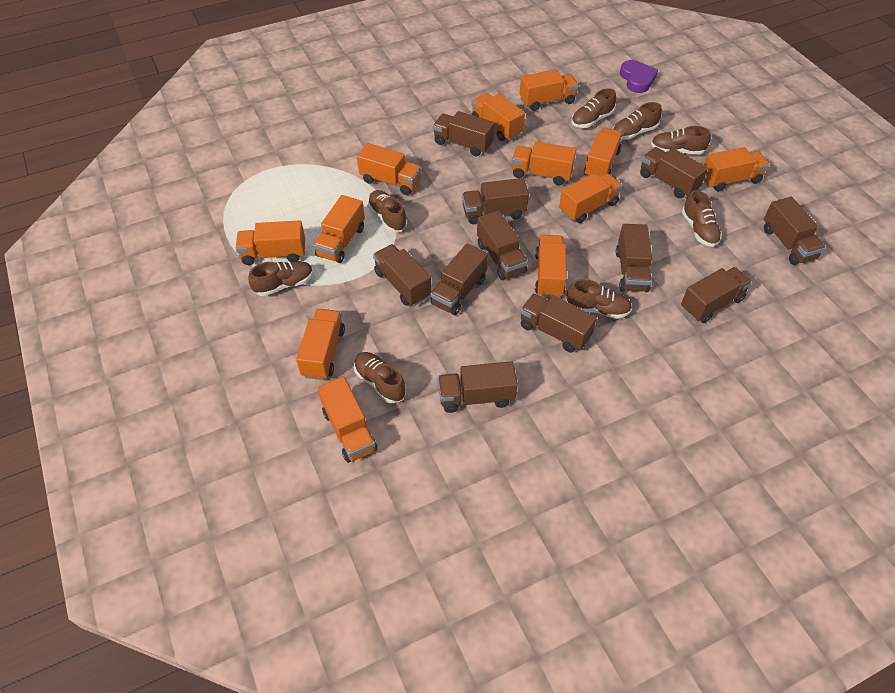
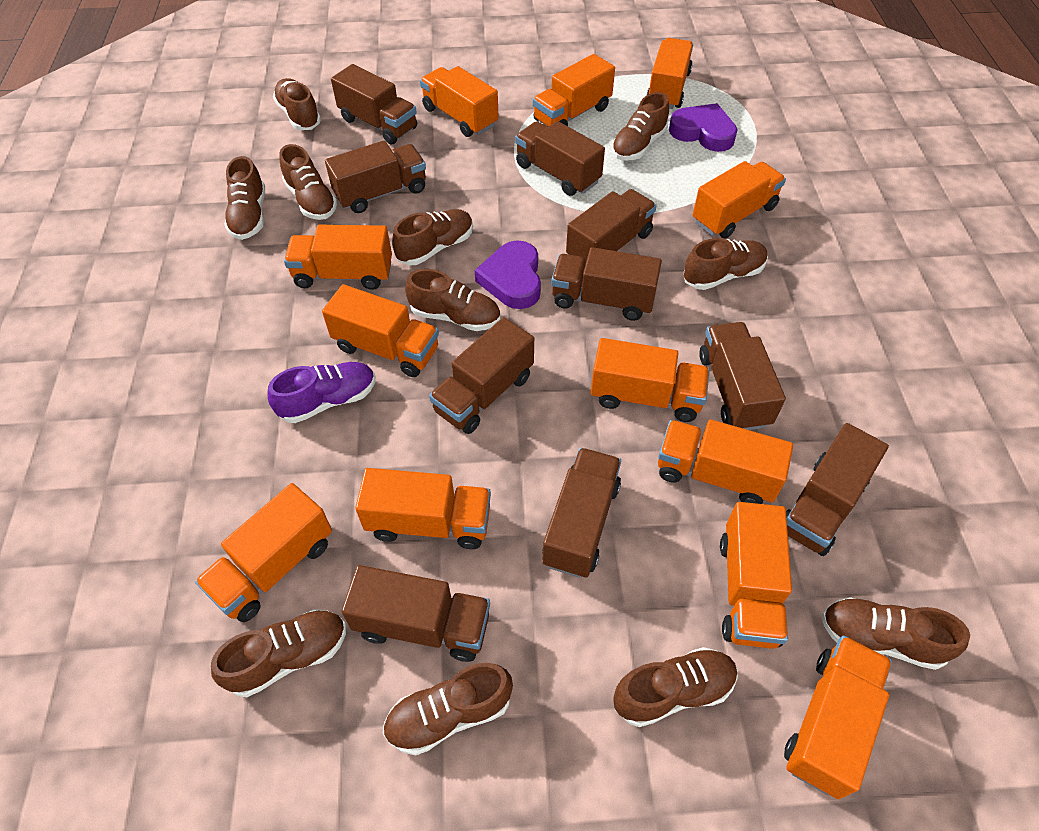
brown shoe: 8 -> 11
brown truck: 11 -> 10
purple heart: 1 -> 2
purple shoe: 0 -> 1

